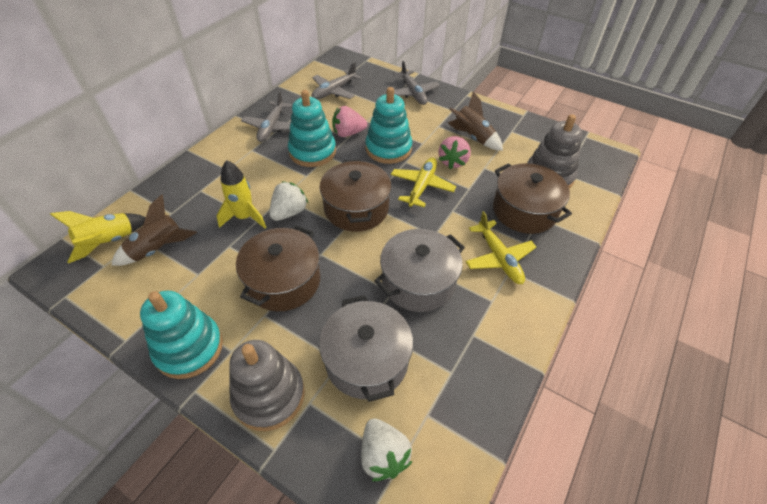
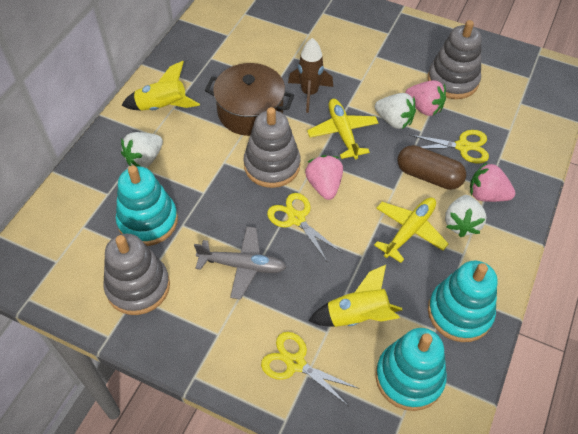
brown capsule: 0 -> 1
brown pot: 3 -> 1
brown rocket: 2 -> 1
grey plane: 3 -> 1
grey pot: 2 -> 0
grey stacking toy: 2 -> 3
pink strawberry: 2 -> 3
white strawberry: 2 -> 3
yellow scissors: 0 -> 3

